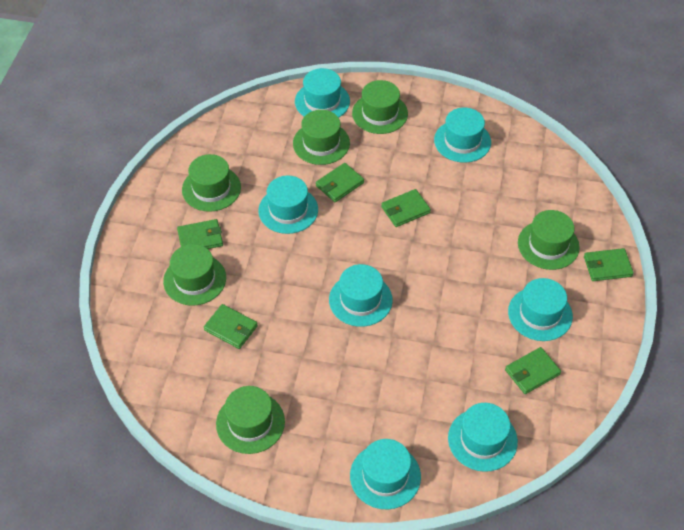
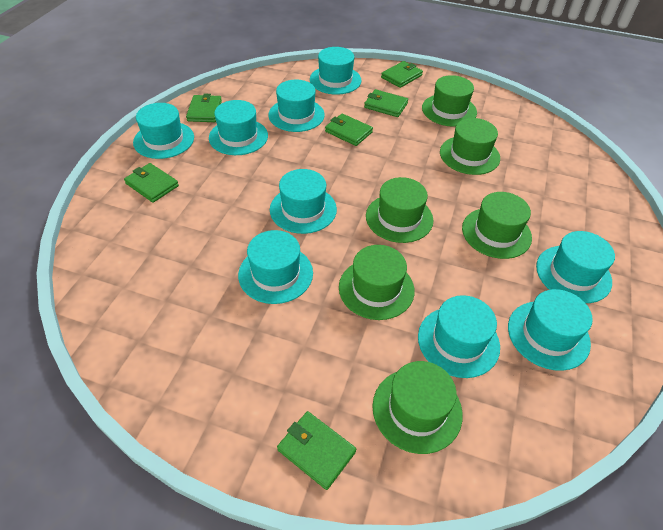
turquoise hat: 7 -> 9

